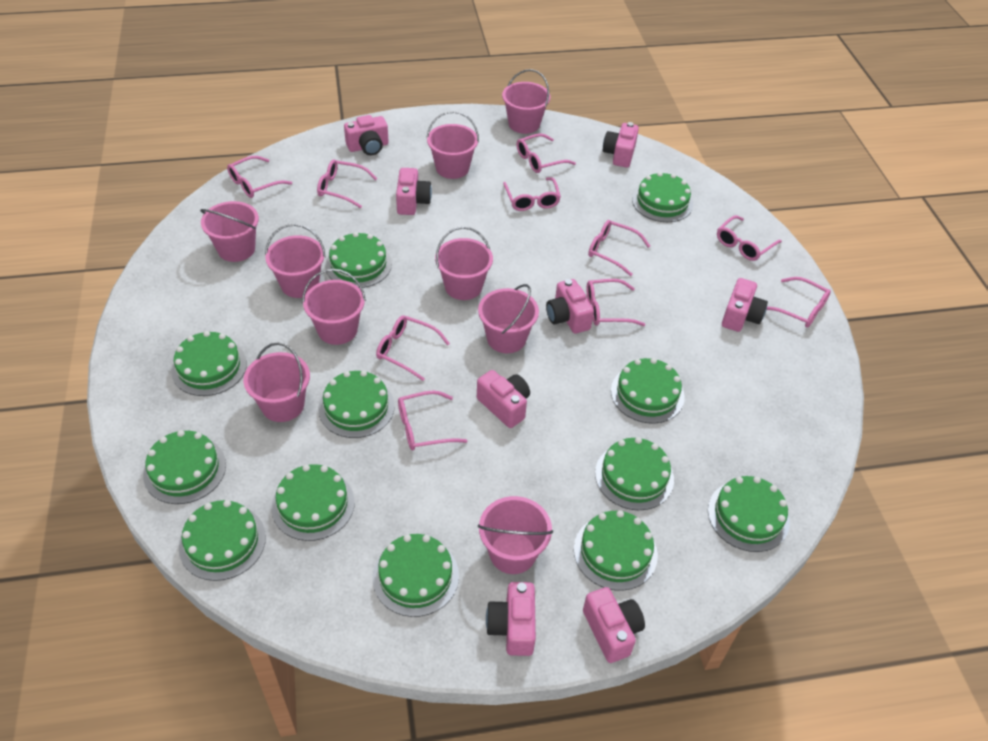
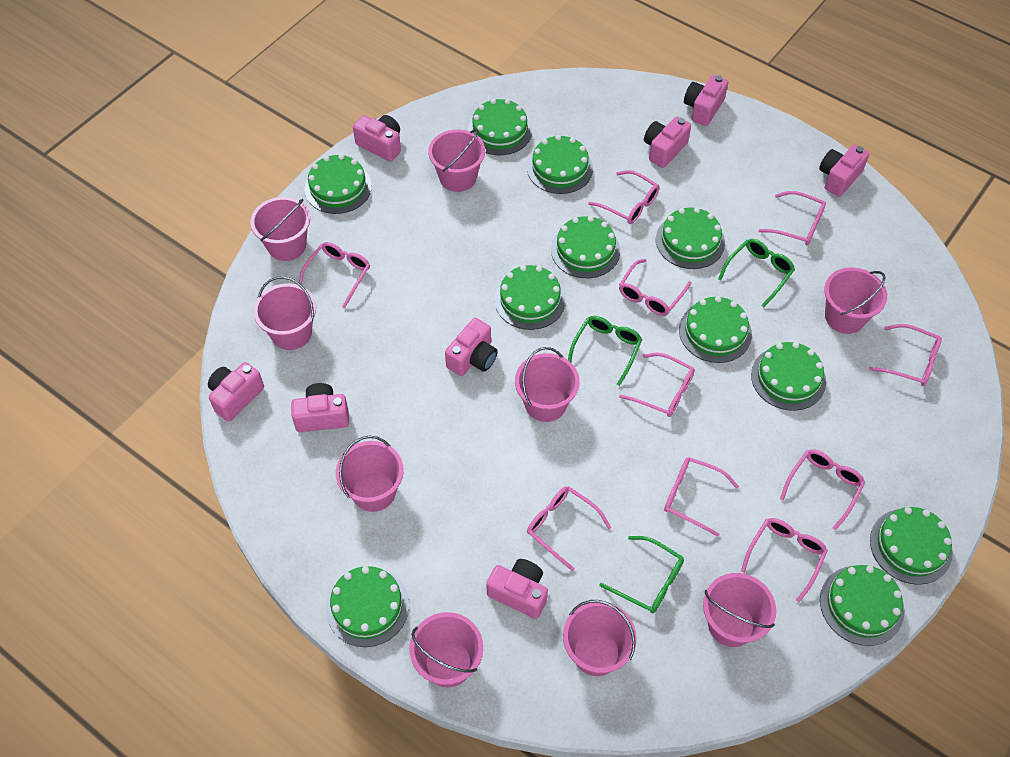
green cake: 12 -> 11
green glasses: 0 -> 3

